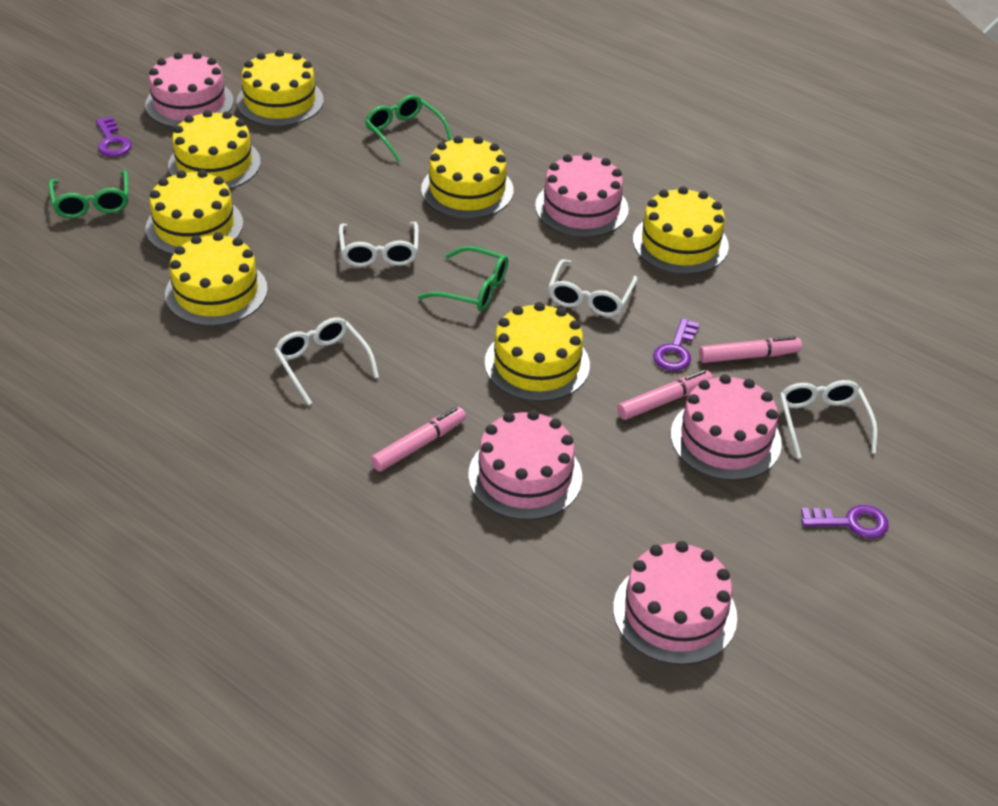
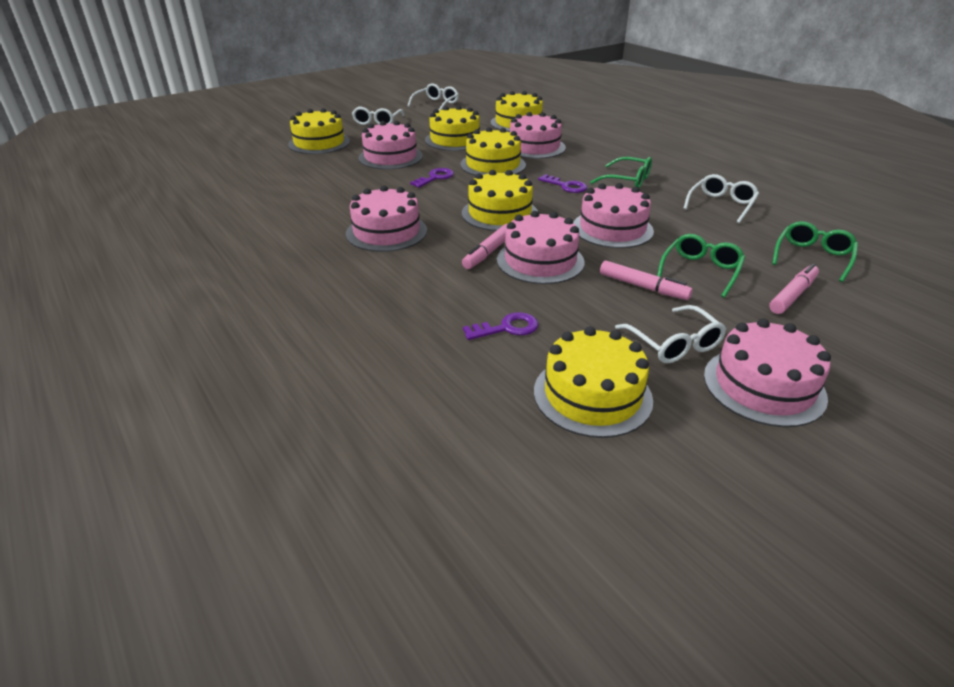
pink cake: 5 -> 6
yellow cake: 7 -> 6

